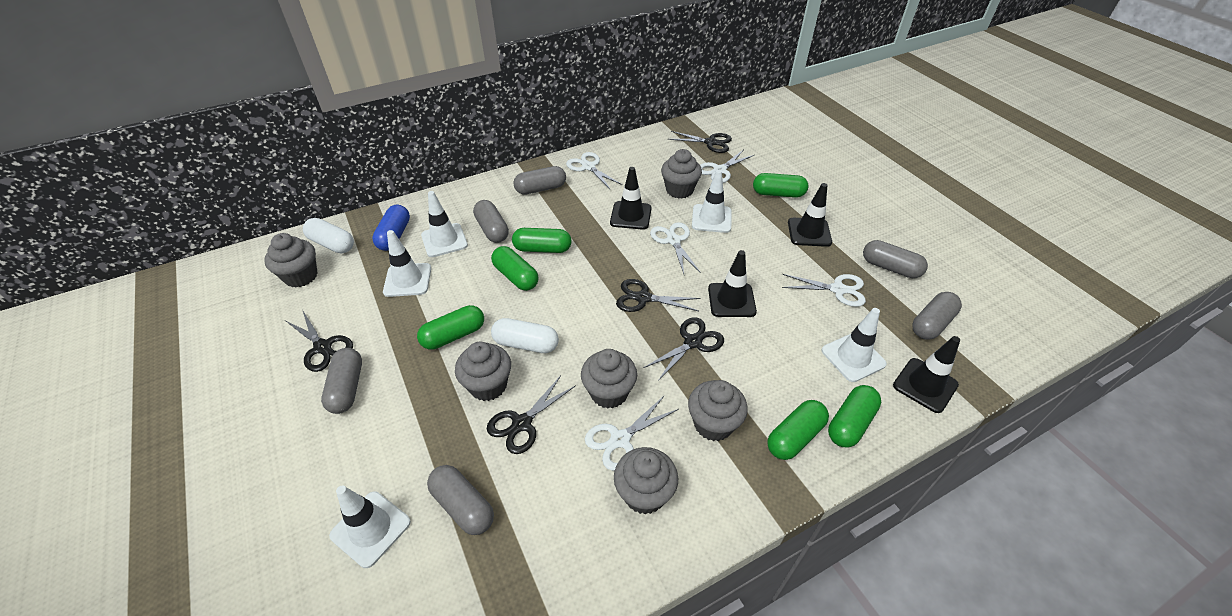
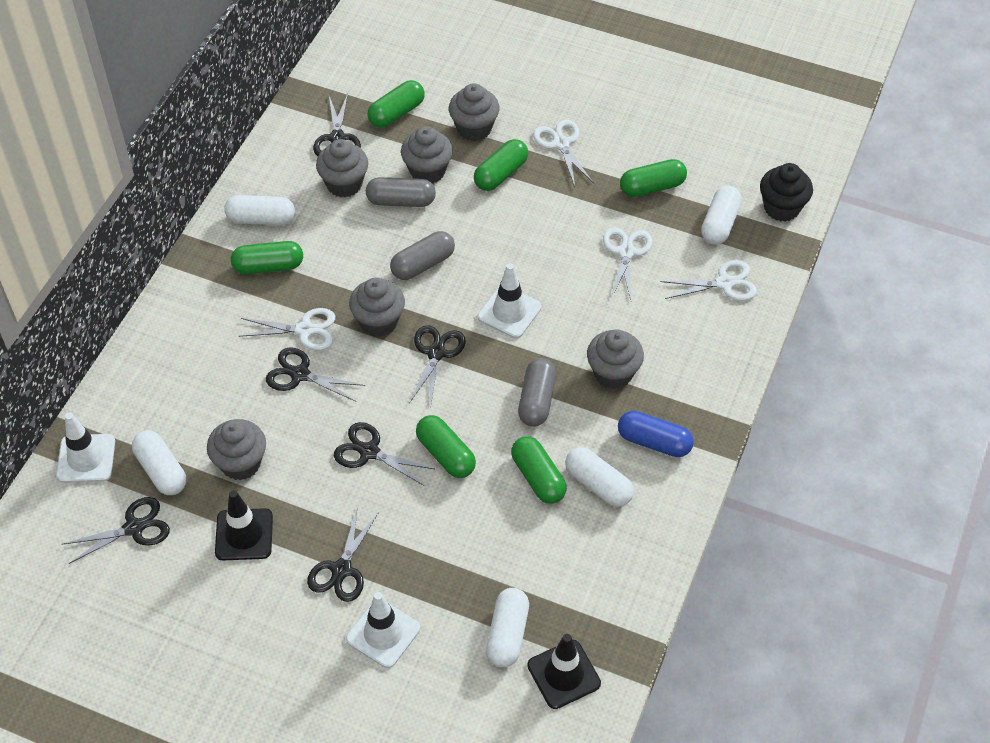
black cupcake: 0 -> 1
black scissors: 5 -> 6
black traffic cone: 4 -> 2
grey capsule: 6 -> 3
white capsule: 2 -> 5
white scissors: 5 -> 4
white traffic cone: 5 -> 3

